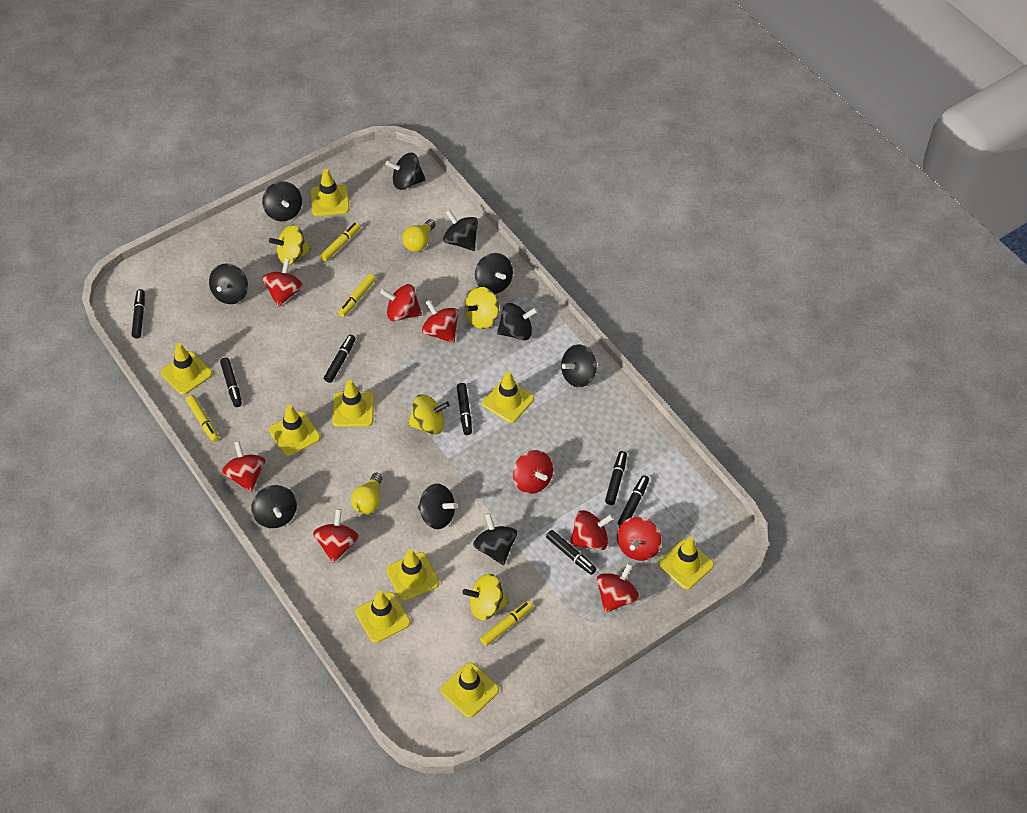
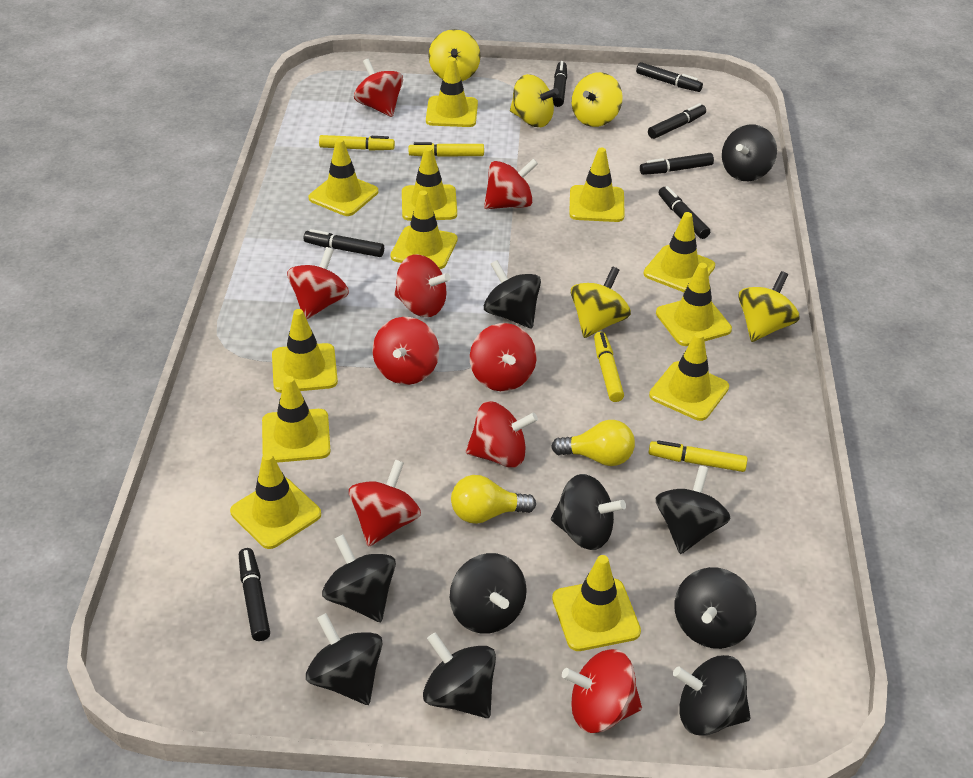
yellow spinning top: 4 -> 5
yellow traffic cone: 9 -> 12

